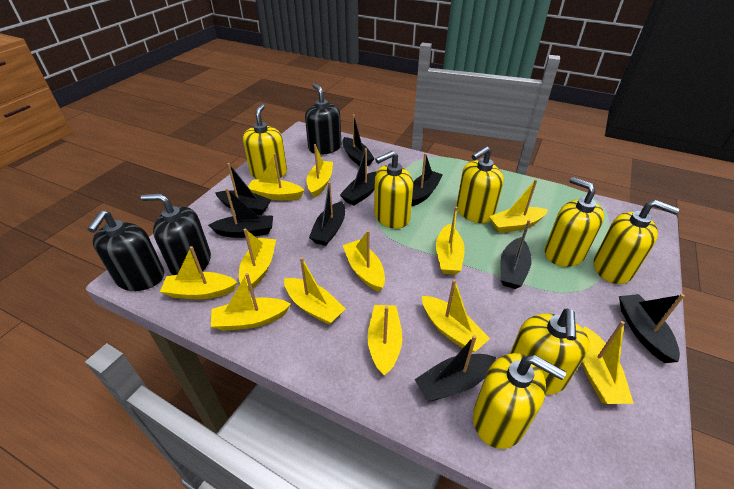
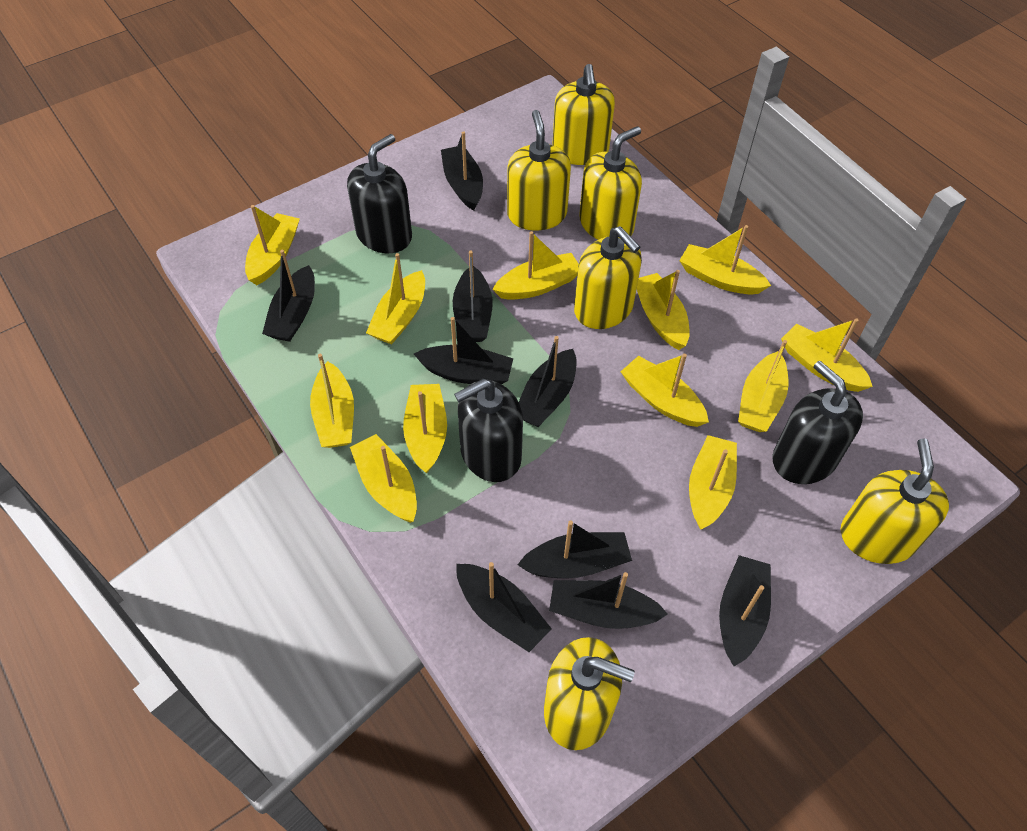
yellow soap dispenser: 7 -> 6

